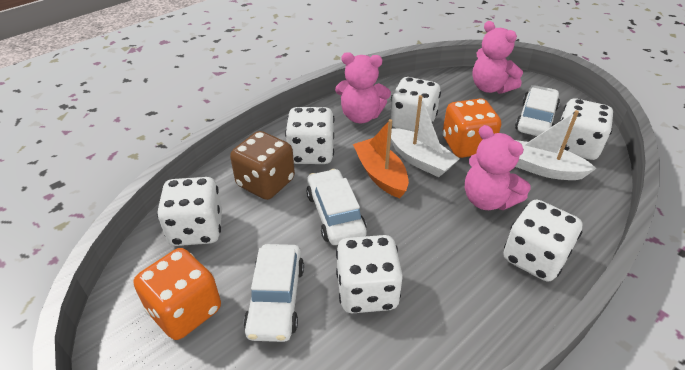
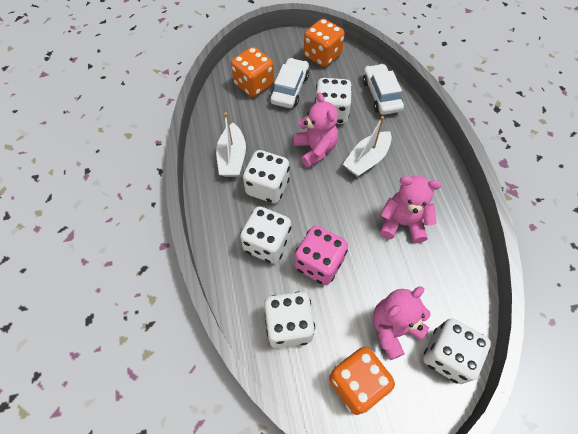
brown dice: 1 -> 0
orange boat: 1 -> 0
orange dice: 2 -> 3
pink dice: 0 -> 1
white car: 3 -> 2
white dice: 6 -> 5

